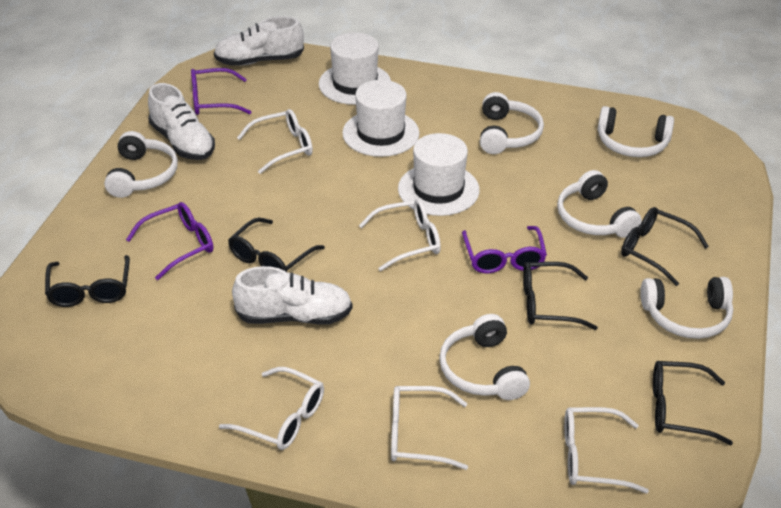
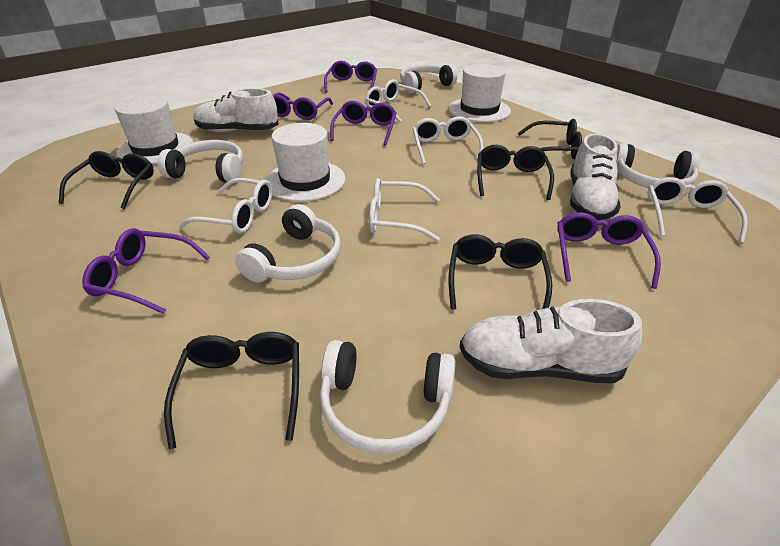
purple glasses: 3 -> 5
white headphones: 6 -> 5

